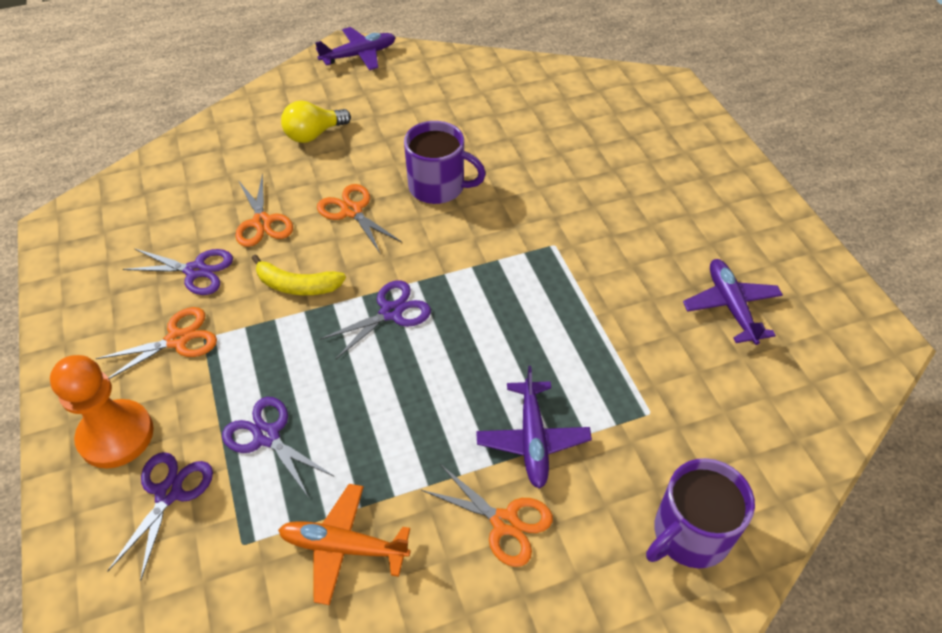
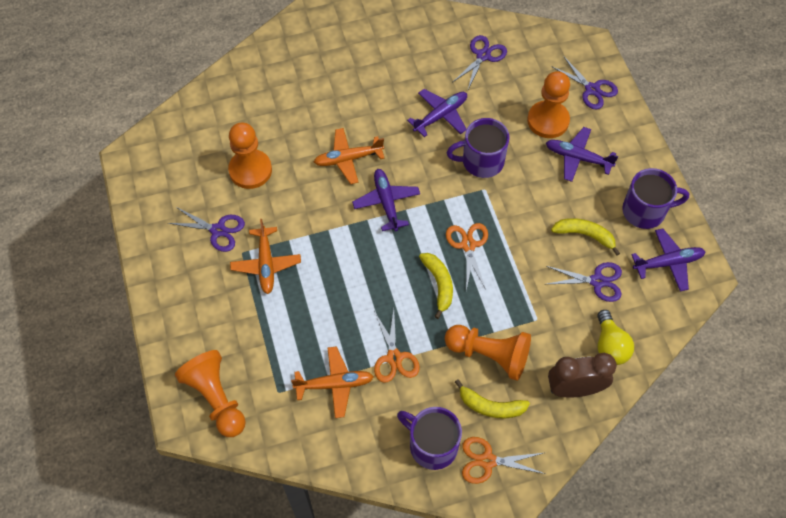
brown clock: 0 -> 1
orange pawn: 1 -> 4
orange plane: 1 -> 3
orange scissors: 4 -> 3
purple mug: 2 -> 3
purple plane: 3 -> 4
yellow banana: 1 -> 3

